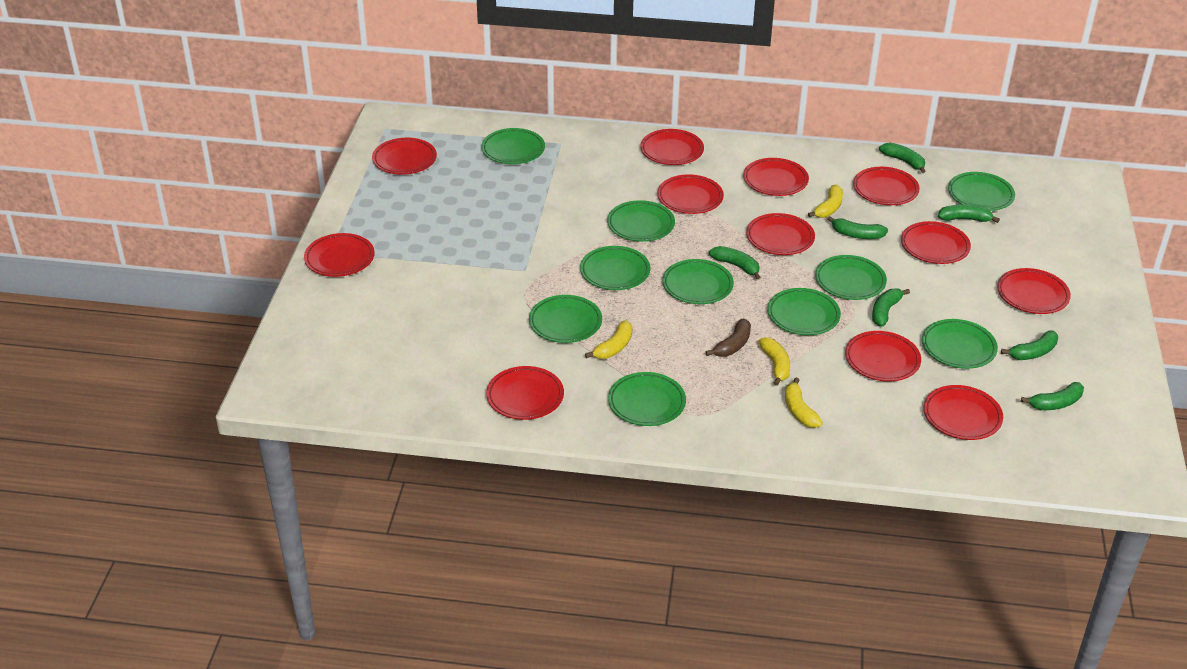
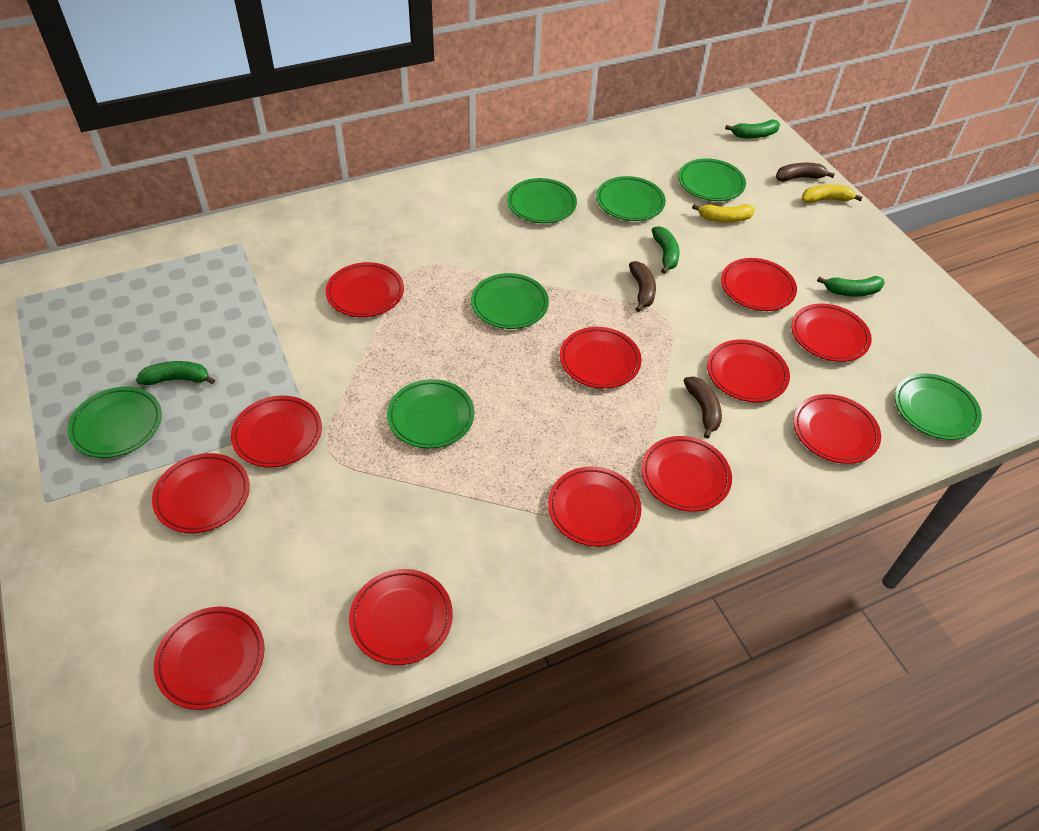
brown banana: 1 -> 3
green banana: 7 -> 4
green plate: 10 -> 7
yellow banana: 4 -> 2

